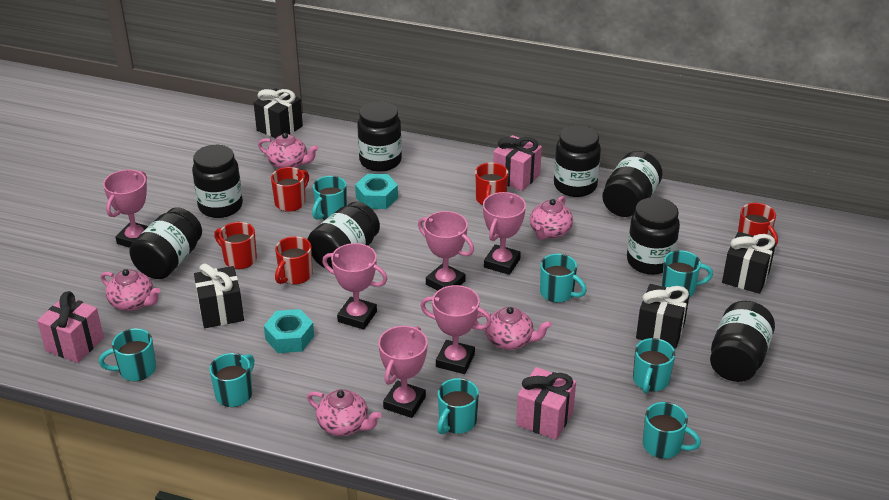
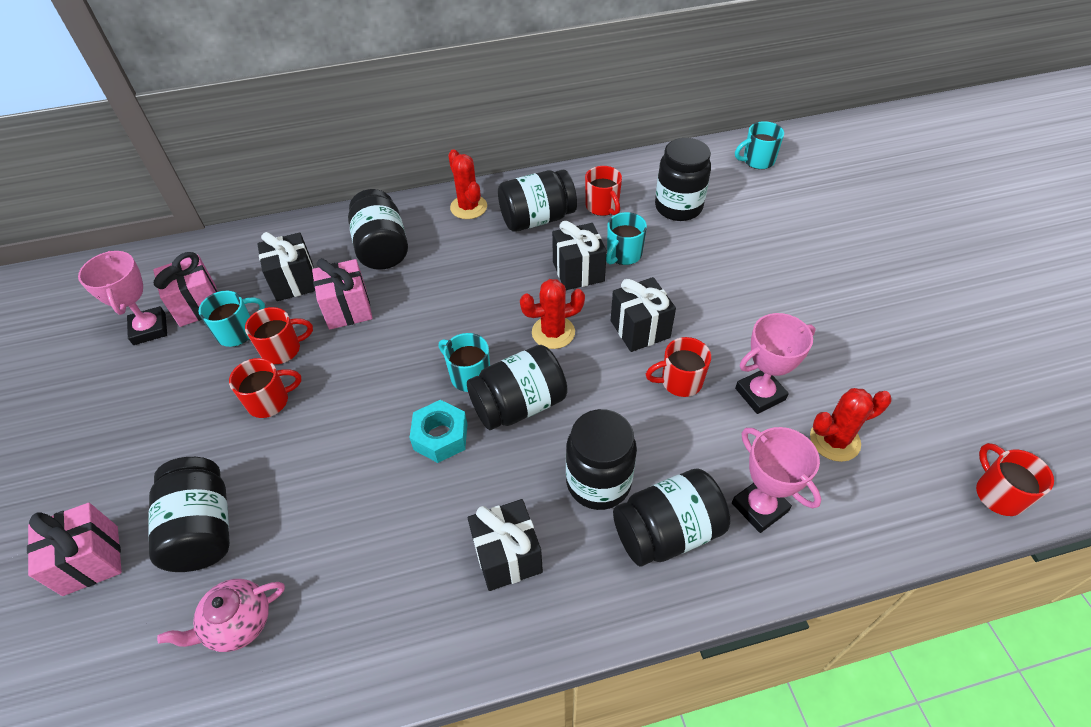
black jar: 8 -> 7
pink teapot: 5 -> 1
pink trophy: 6 -> 3
red cactus: 0 -> 3
turquoise mug: 8 -> 4
turquoise nut: 2 -> 1

